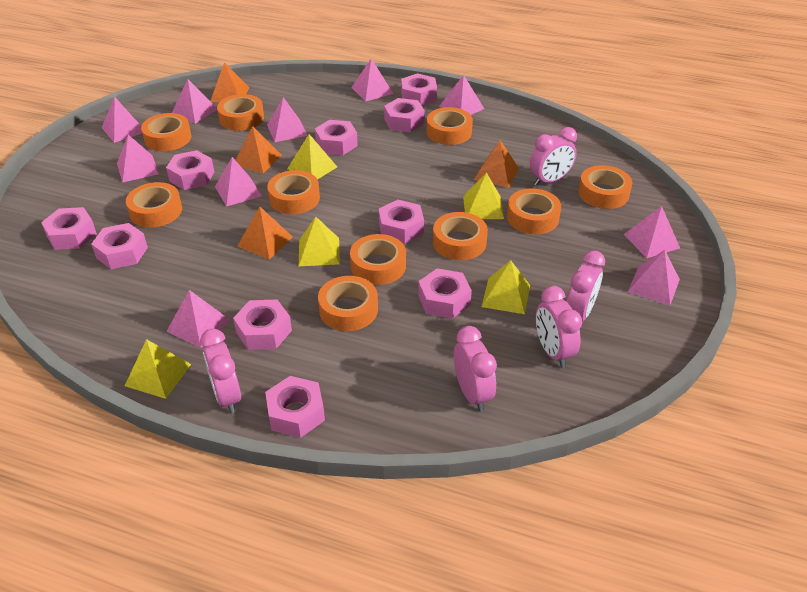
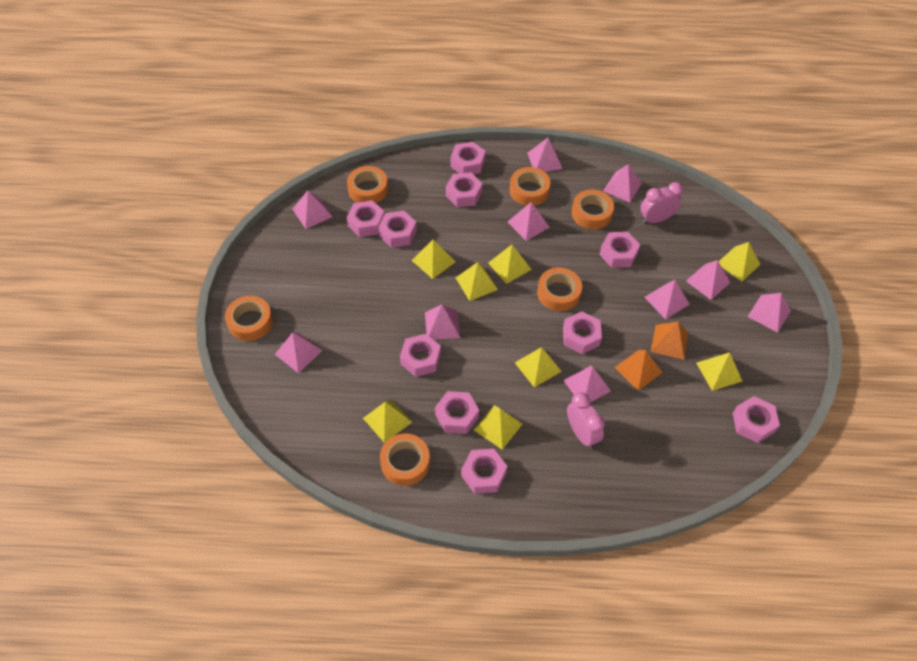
orange pyramid: 4 -> 2
orange tape: 10 -> 6
pink clock: 5 -> 2
yellow pyramid: 5 -> 8

